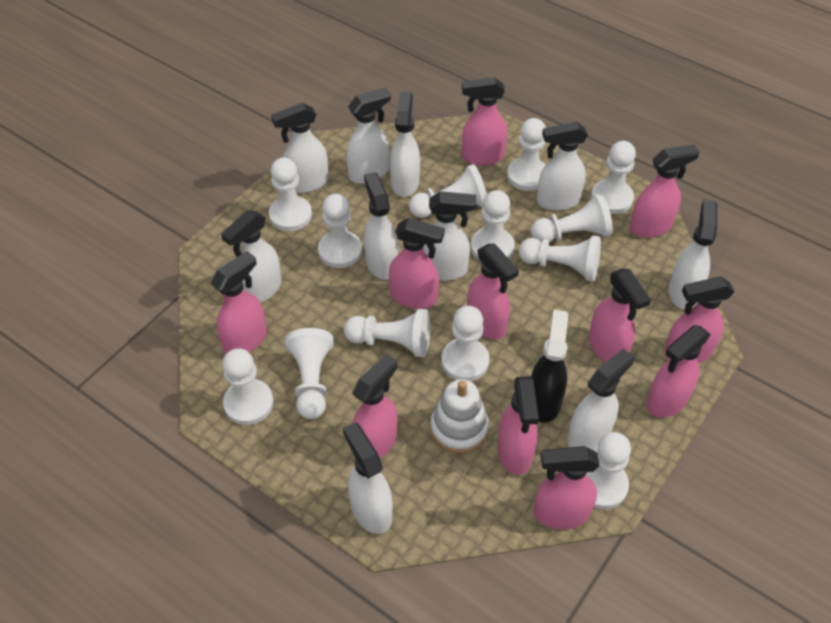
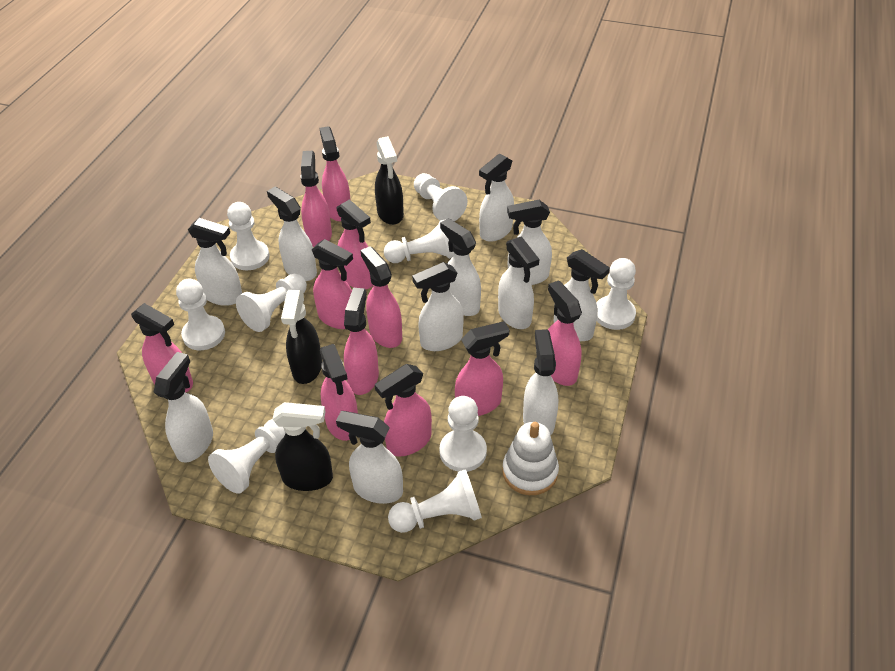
black spray bottle: 1 -> 3
white pawn: 13 -> 9
white spray bottle: 10 -> 11

